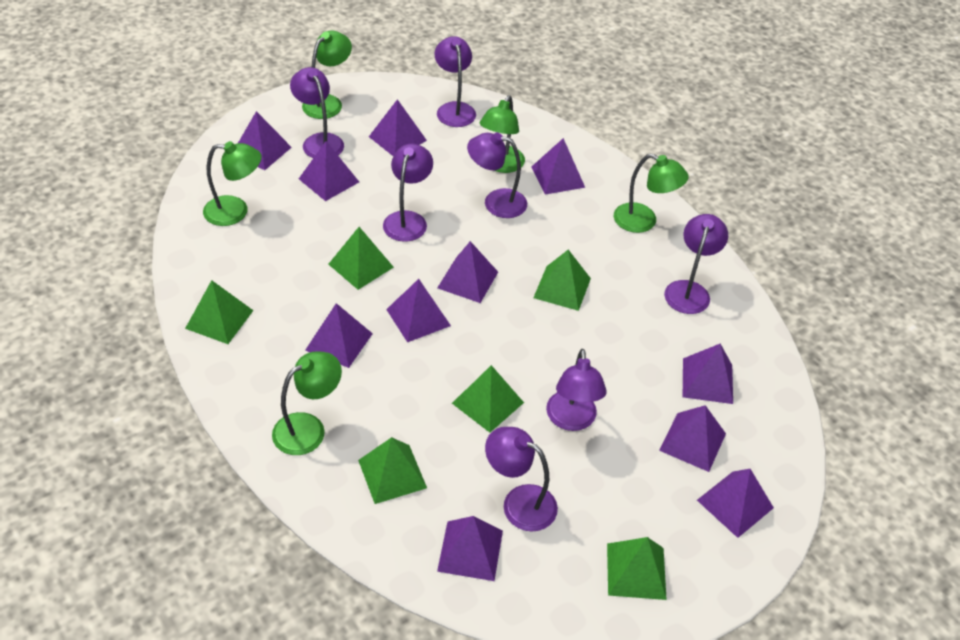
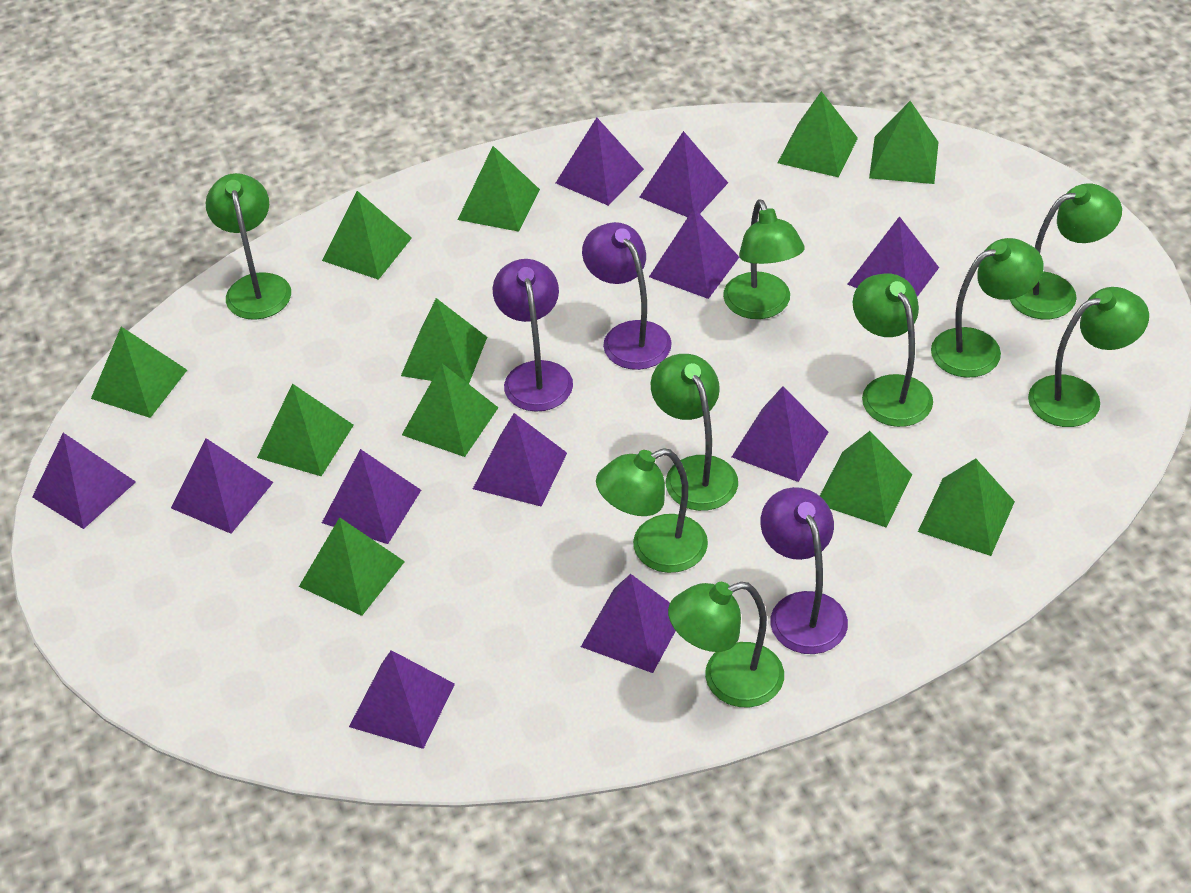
green lamp: 5 -> 9
green pyramid: 6 -> 11
purple lamp: 7 -> 3

